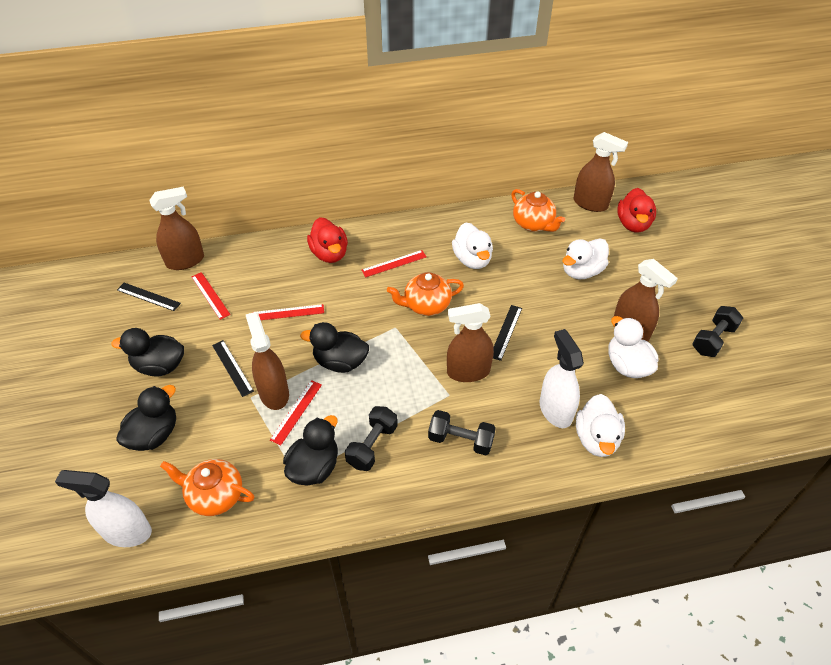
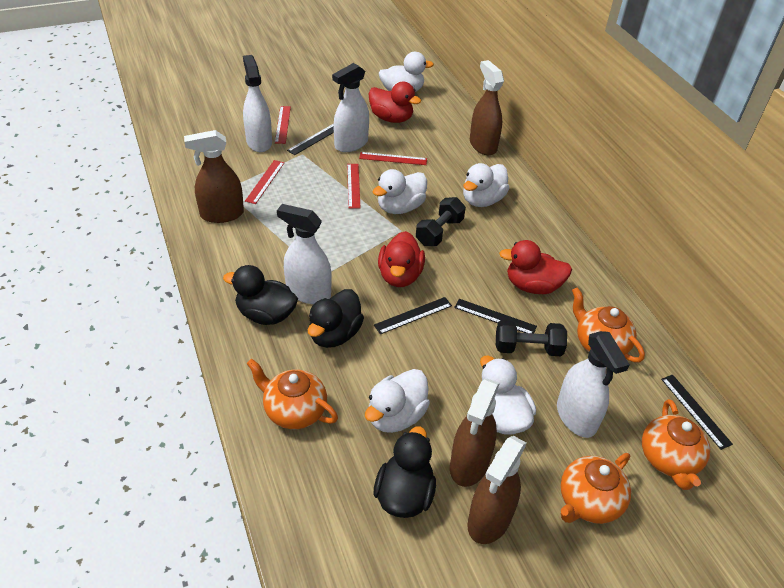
black duck: 4 -> 3
black dumbbell: 3 -> 2
black ruler: 3 -> 4
brown spray bottle: 5 -> 4
orange teapot: 3 -> 4
red duck: 2 -> 3
white duck: 4 -> 5
white spray bottle: 2 -> 4

